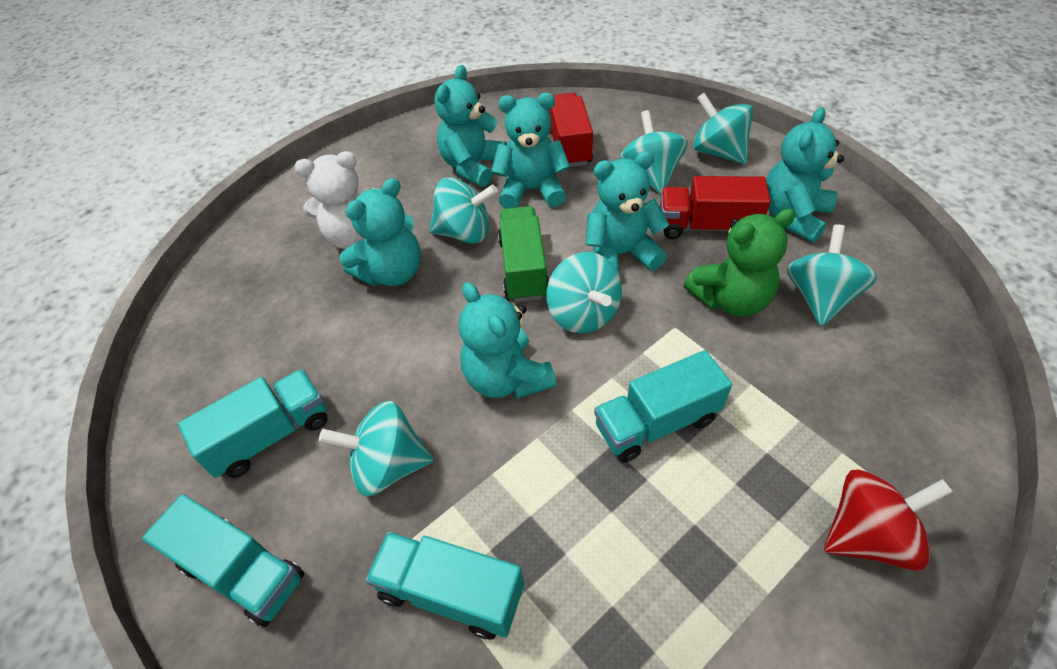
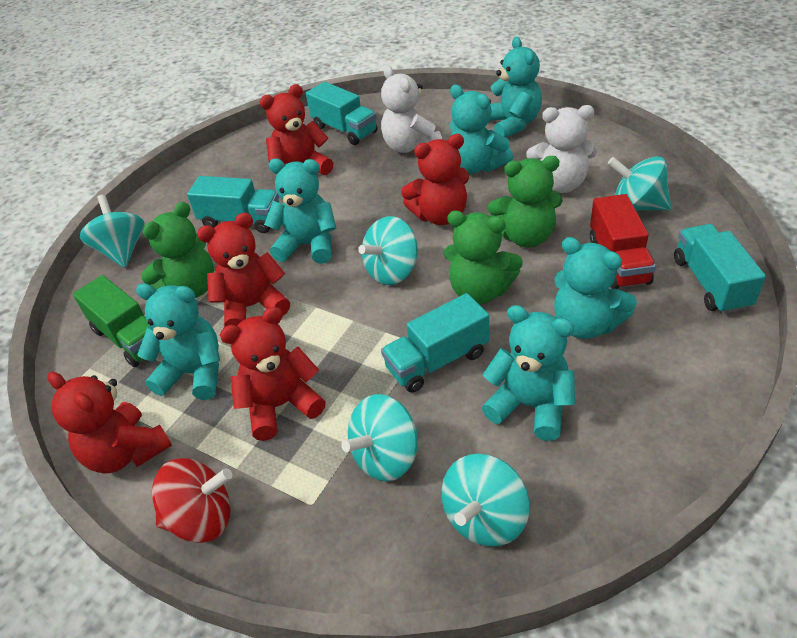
green teddy bear: 1 -> 3
red teddy bear: 0 -> 5
red truck: 2 -> 1
turquoise spinning top: 6 -> 5
white teddy bear: 1 -> 2

